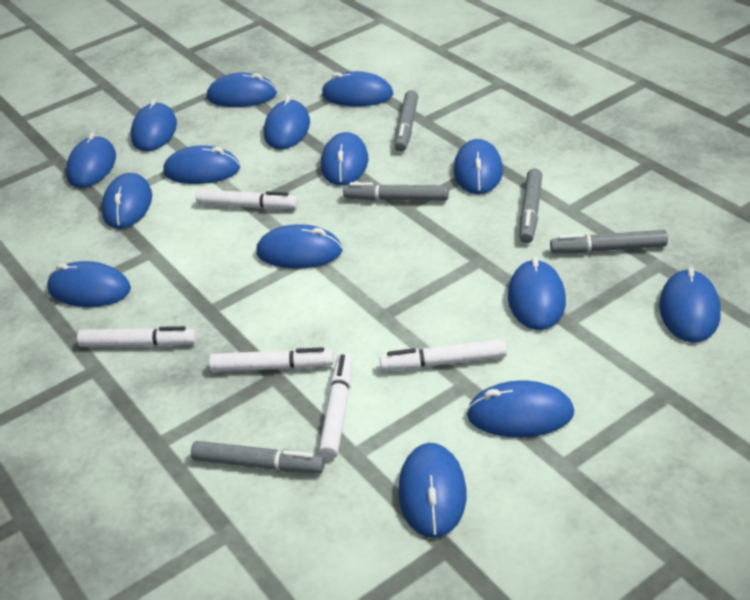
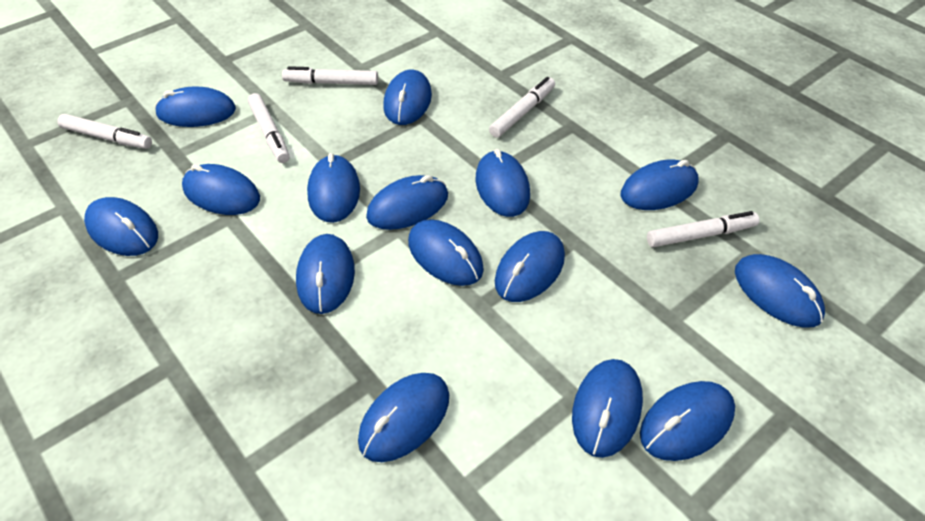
grey marker: 5 -> 0

